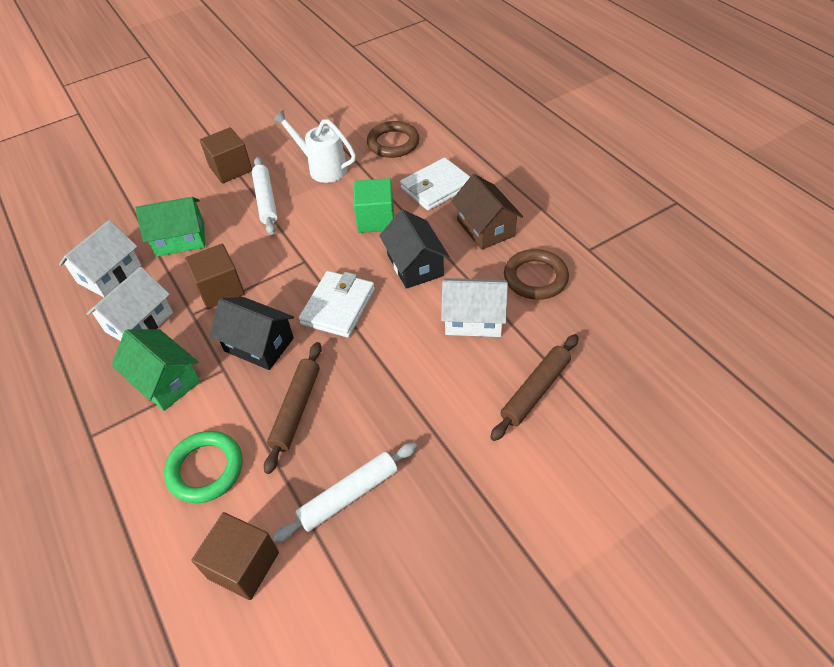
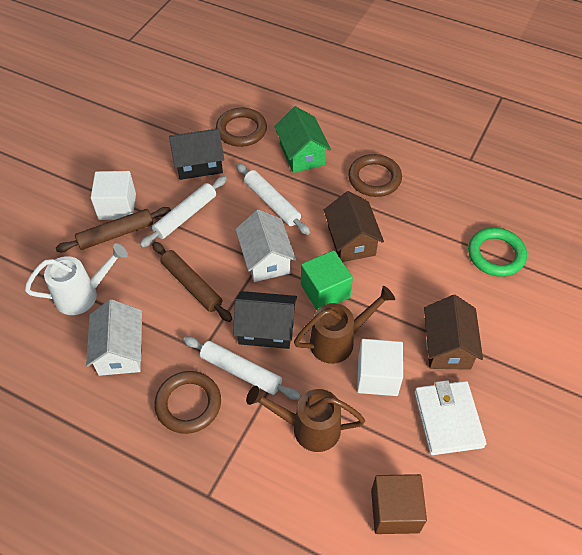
brown cube: 3 -> 1
brown house: 1 -> 2
brown ring: 2 -> 3
brown watering can: 0 -> 2
green house: 2 -> 1
white cube: 0 -> 2
white house: 3 -> 2
white rolling pin: 2 -> 3
white wallet: 2 -> 1

